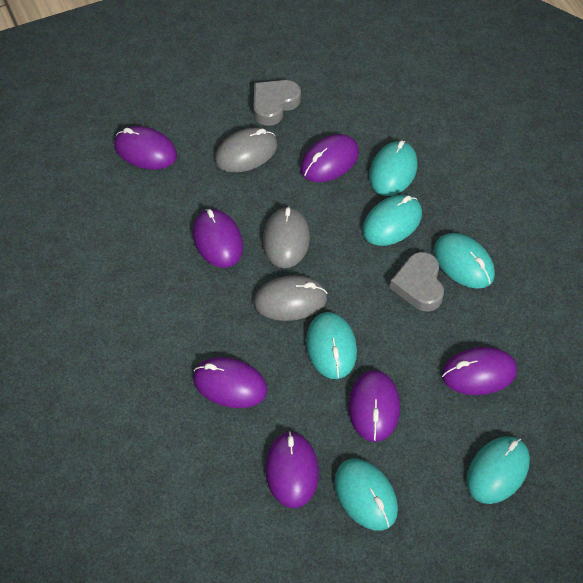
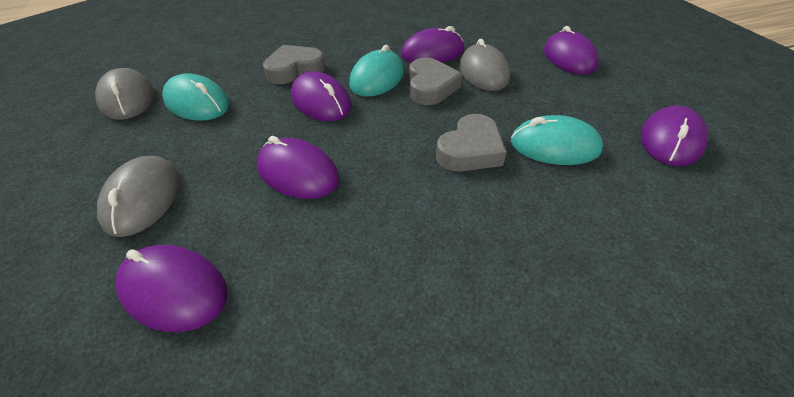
grey heart: 2 -> 3
purple mouse: 7 -> 6
turquoise mouse: 6 -> 3

